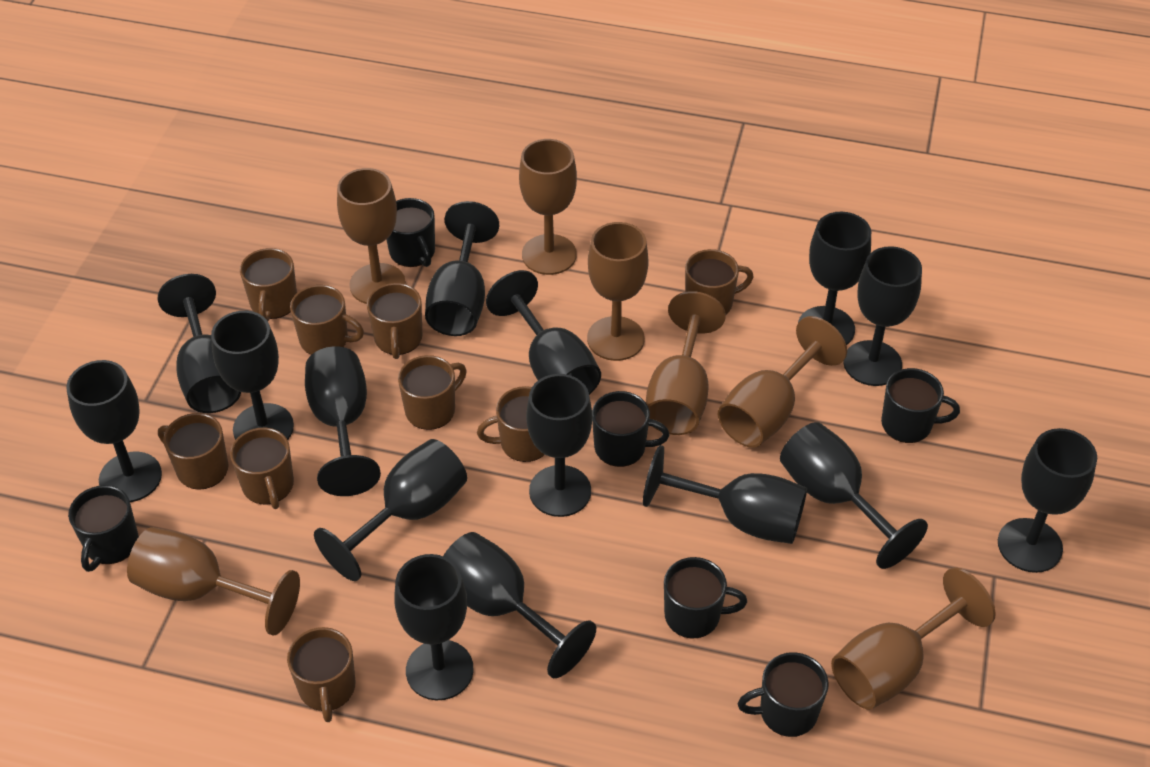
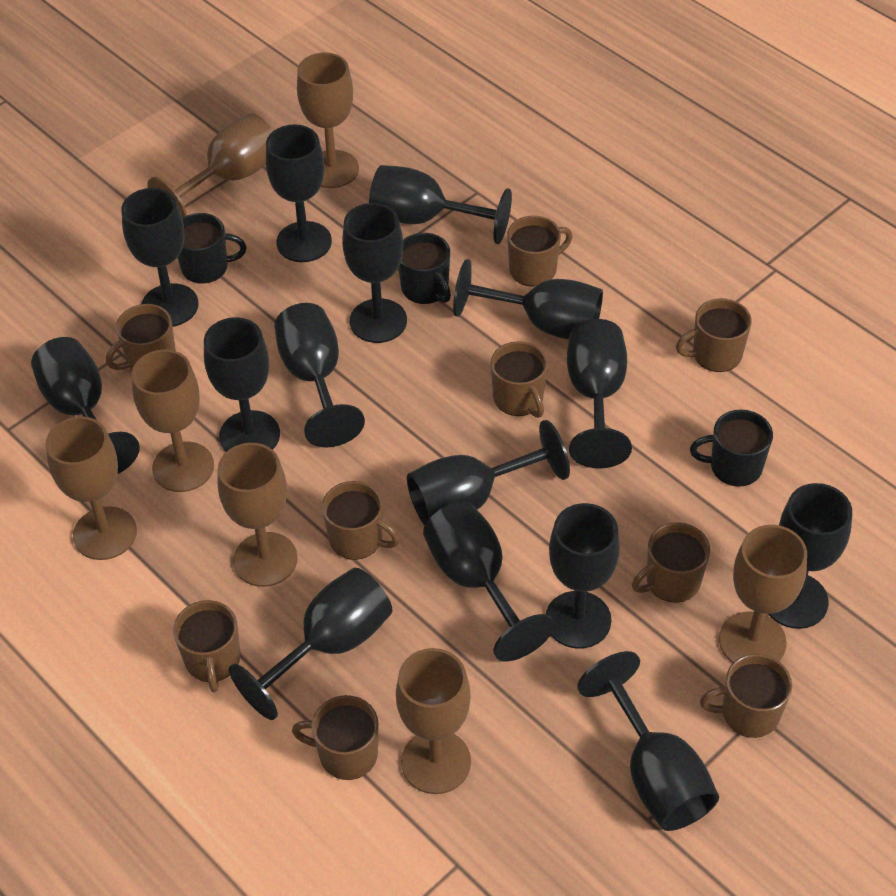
black mug: 6 -> 3

